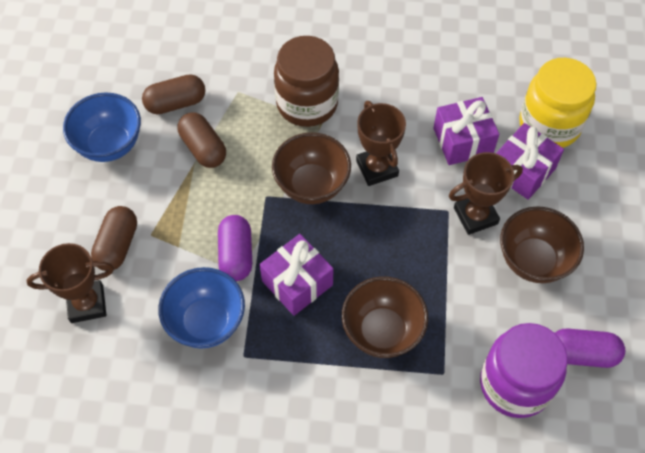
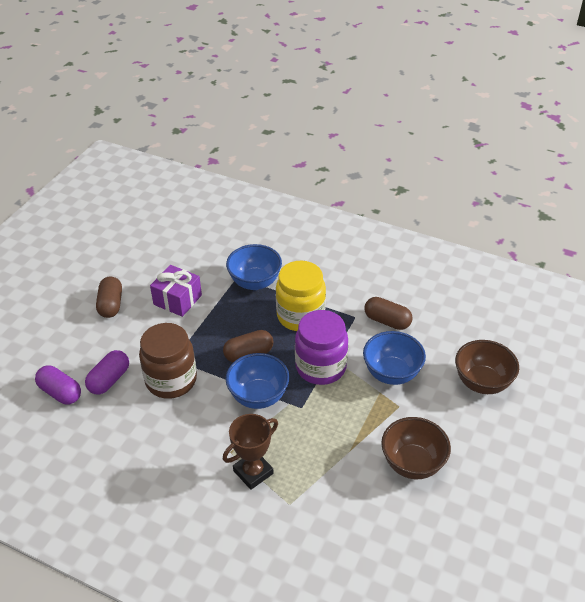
blue bowl: 2 -> 3
brown bowl: 3 -> 2
brown trophy: 3 -> 1
purple gift: 3 -> 1

